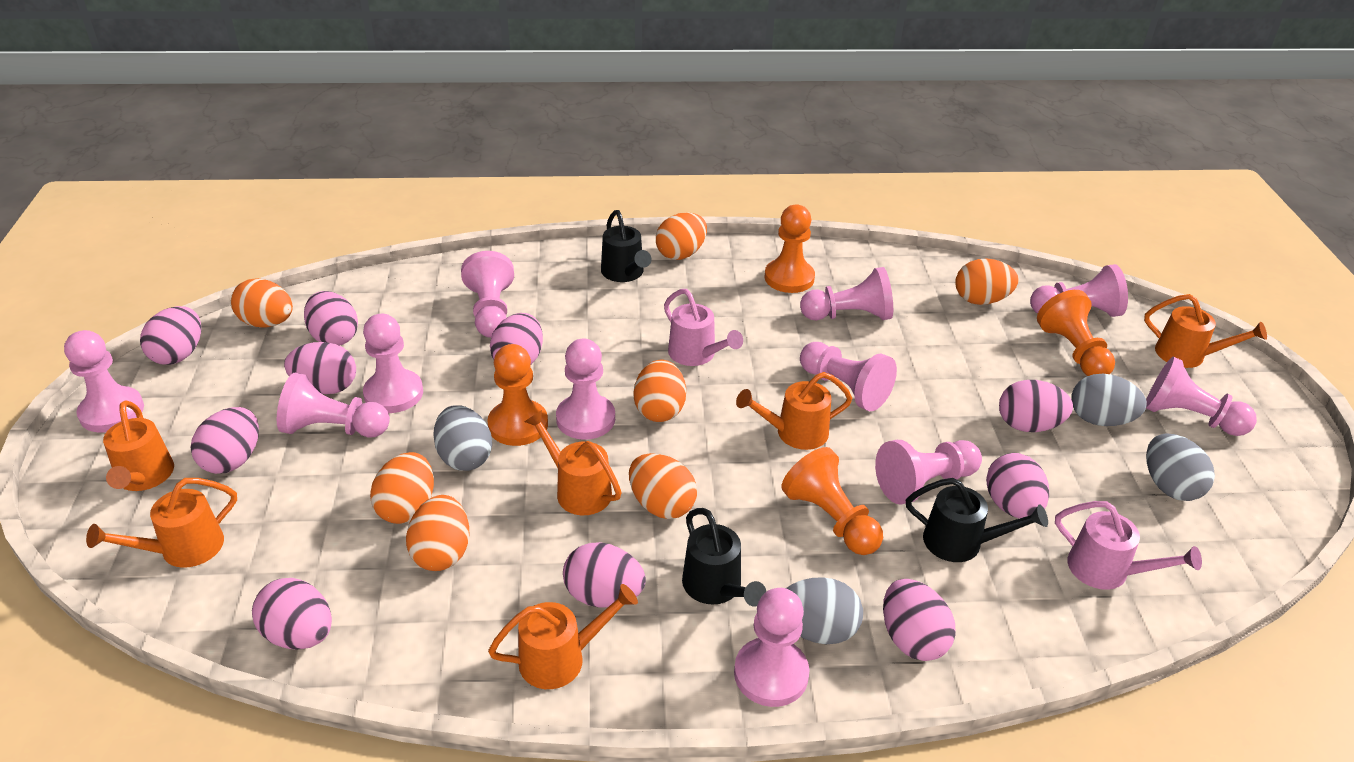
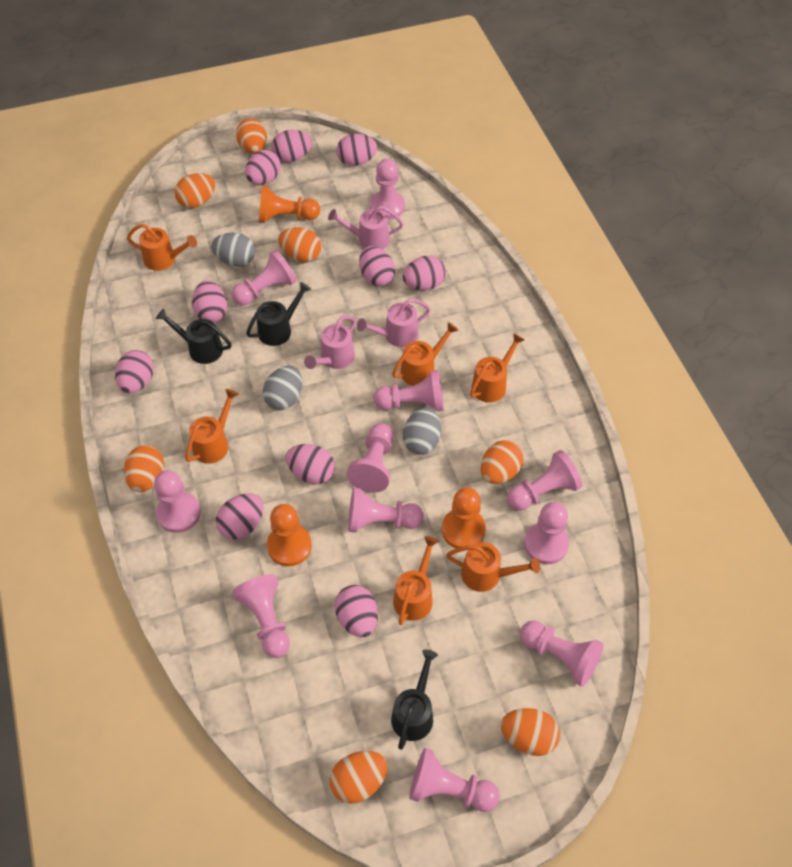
grey egg: 4 -> 3
orange pawn: 4 -> 3
pink watering can: 2 -> 3

